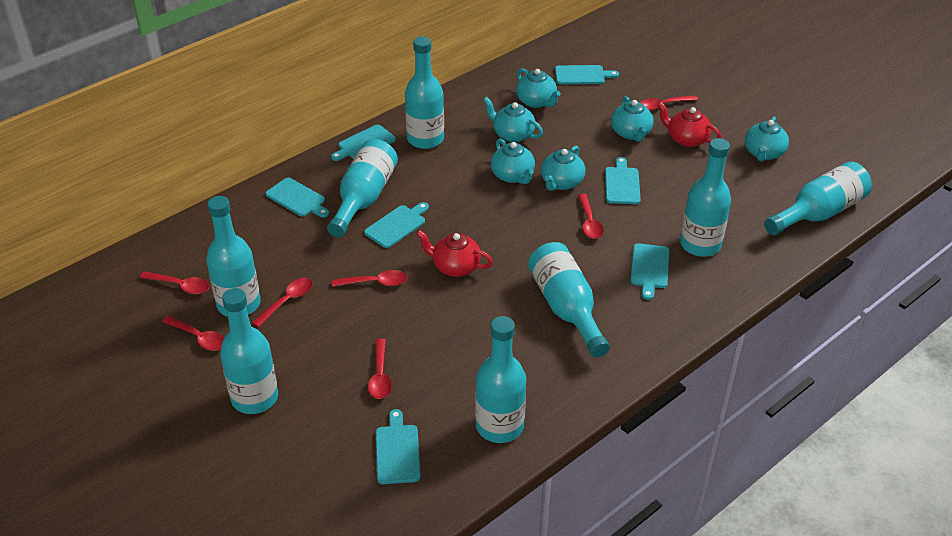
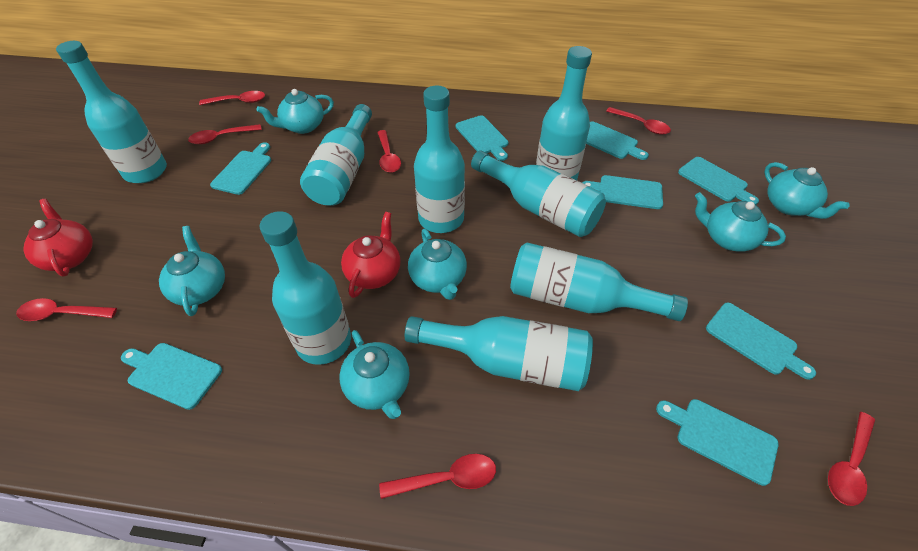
turquoise cutting board: 7 -> 8

